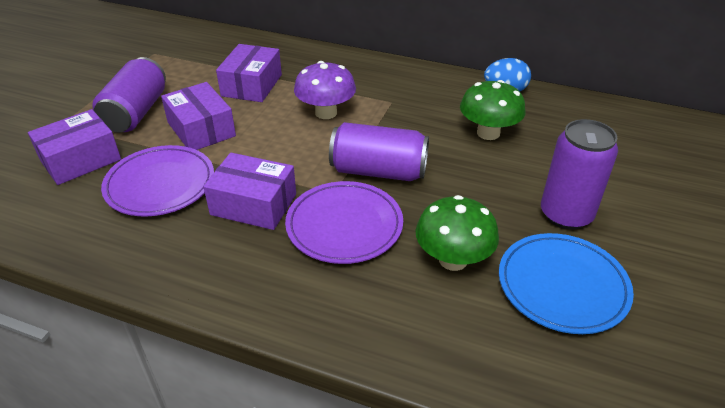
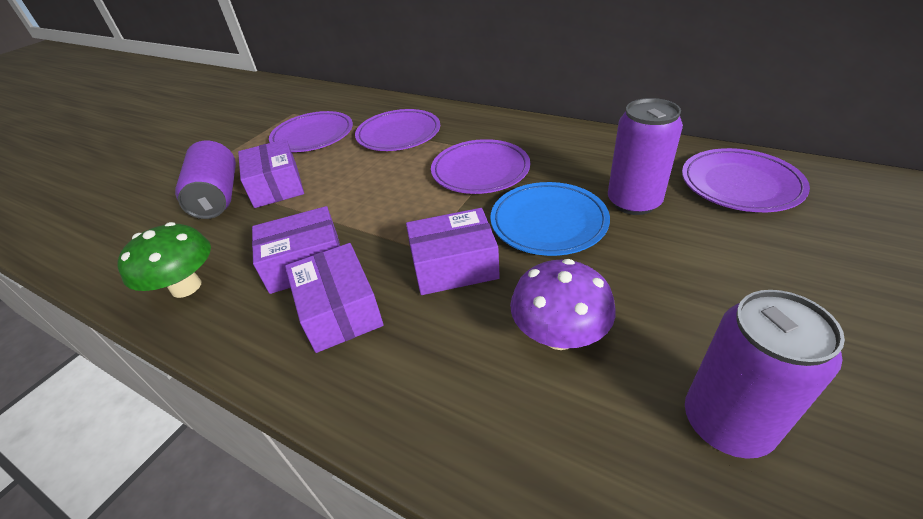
blue egg: 1 -> 0
green mushroom: 2 -> 1
purple plate: 2 -> 4

